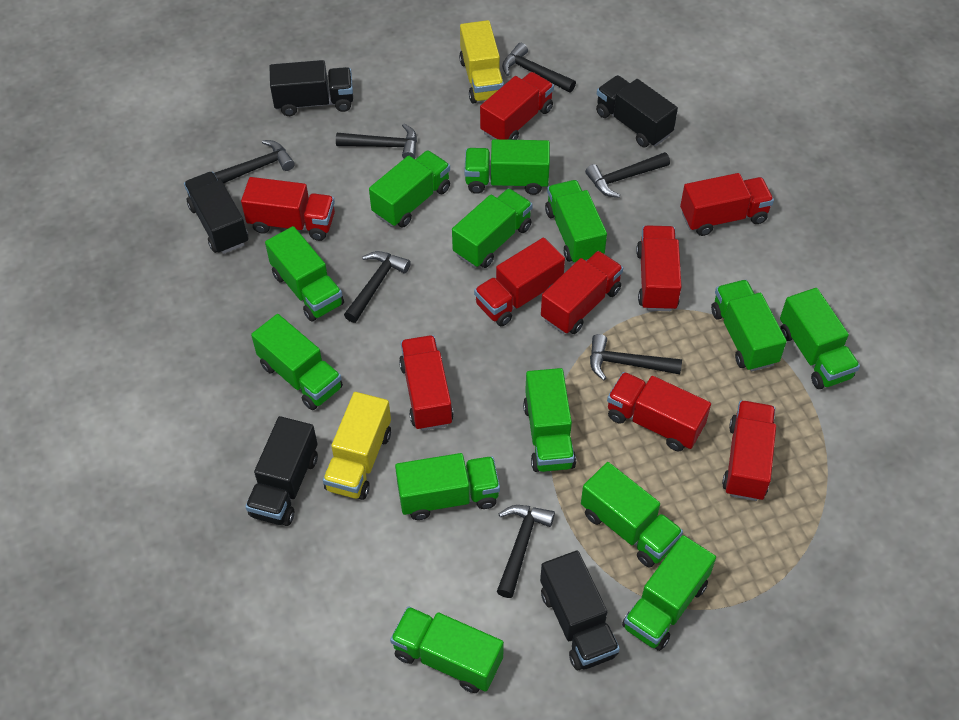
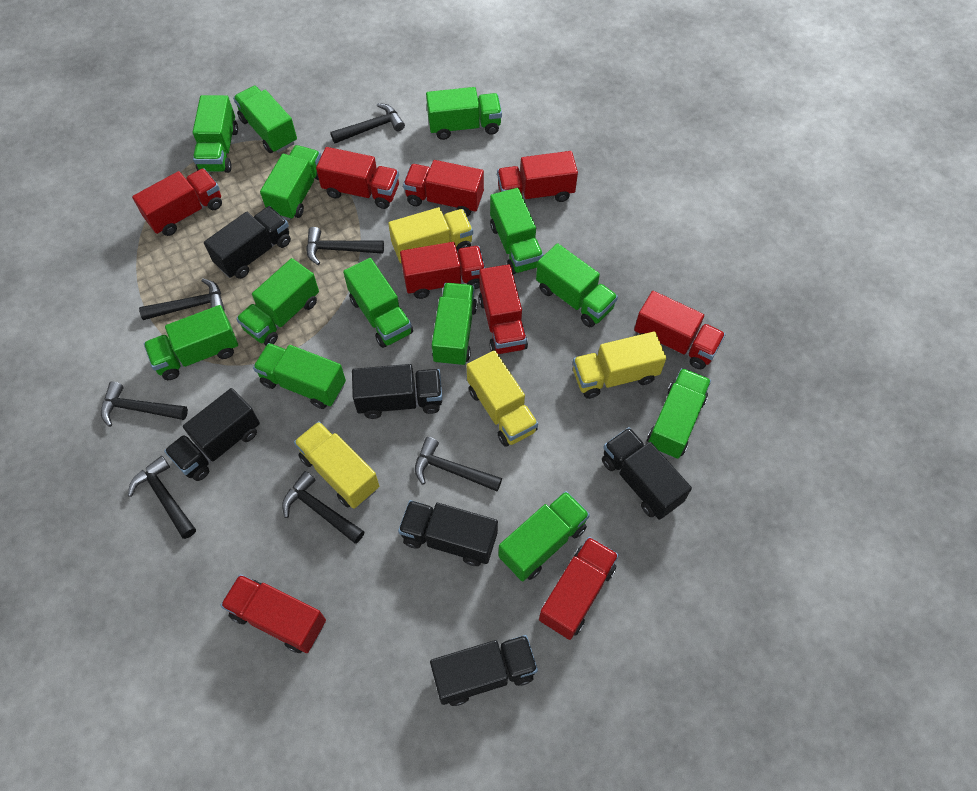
black truck: 5 -> 6
yellow truck: 2 -> 4

